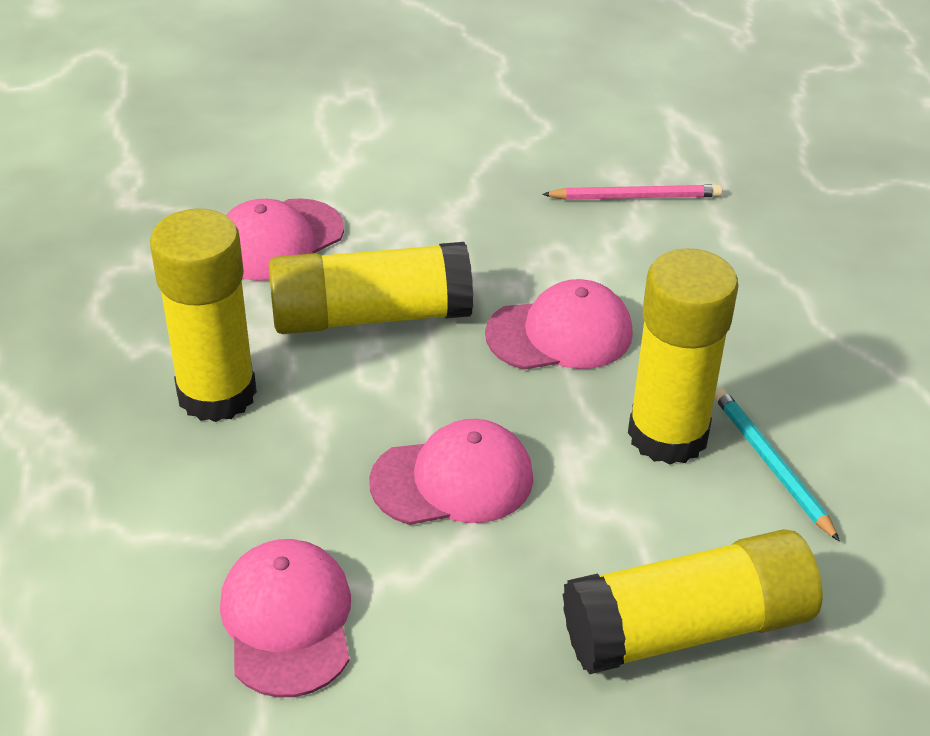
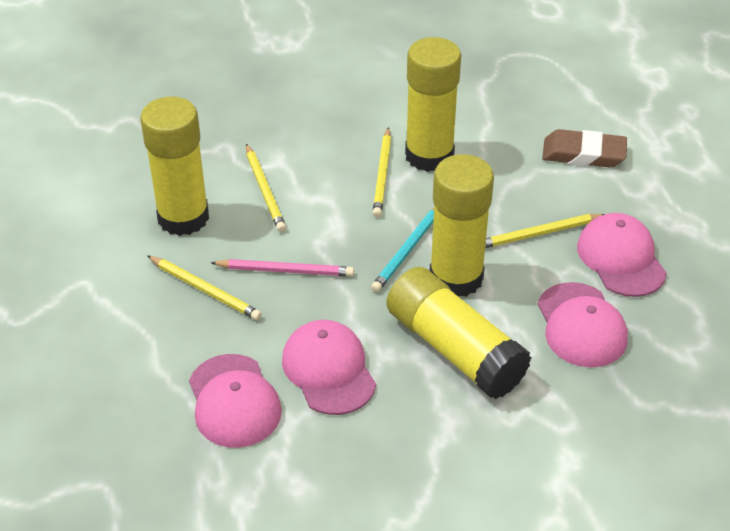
brown eraser: 0 -> 1
yellow pencil: 0 -> 4

